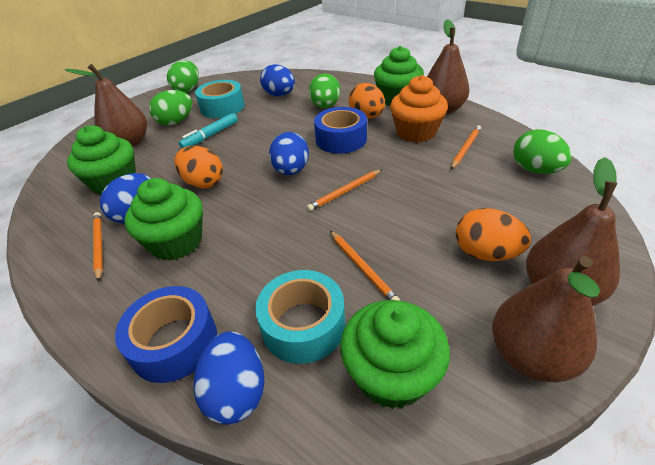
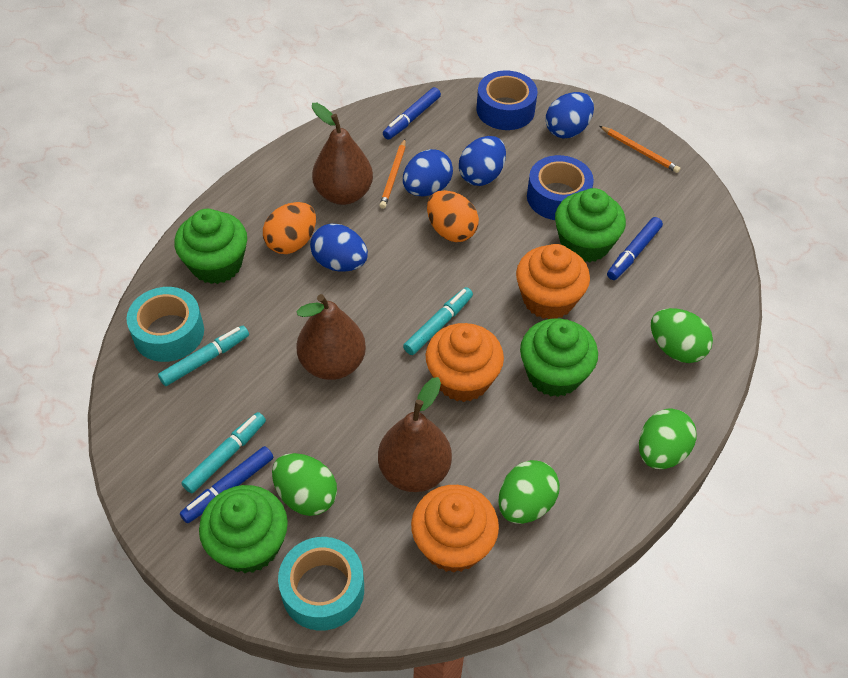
blue marker: 0 -> 3
brown pear: 4 -> 3
orange cupcake: 1 -> 3
orange egg: 3 -> 2
orange pencil: 4 -> 2
turquoise marker: 1 -> 3

